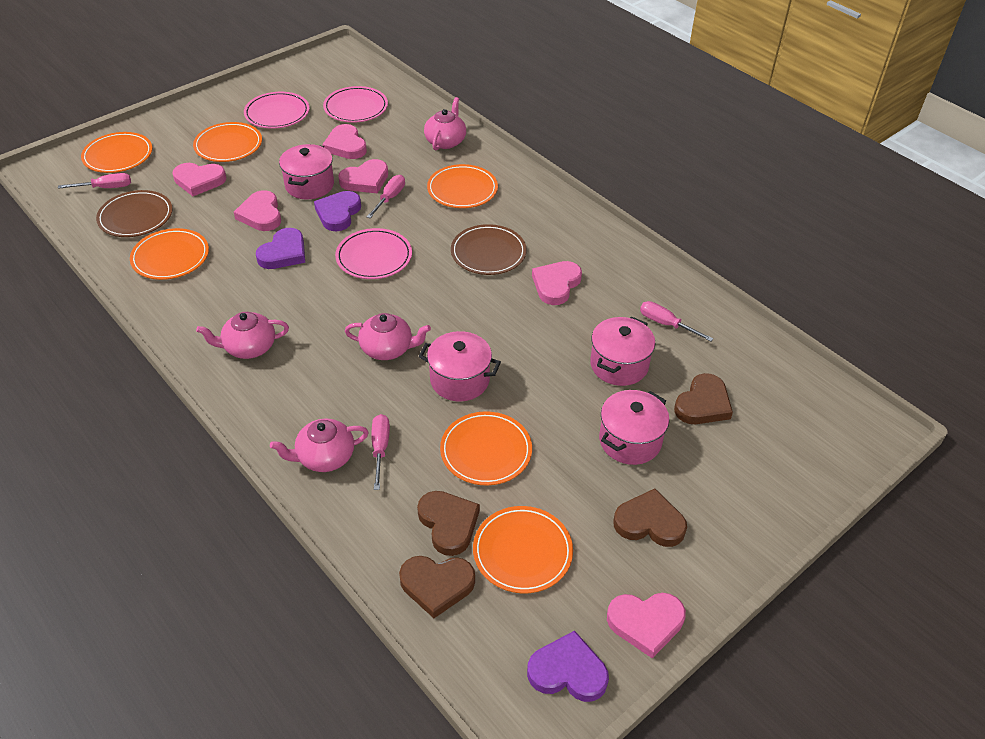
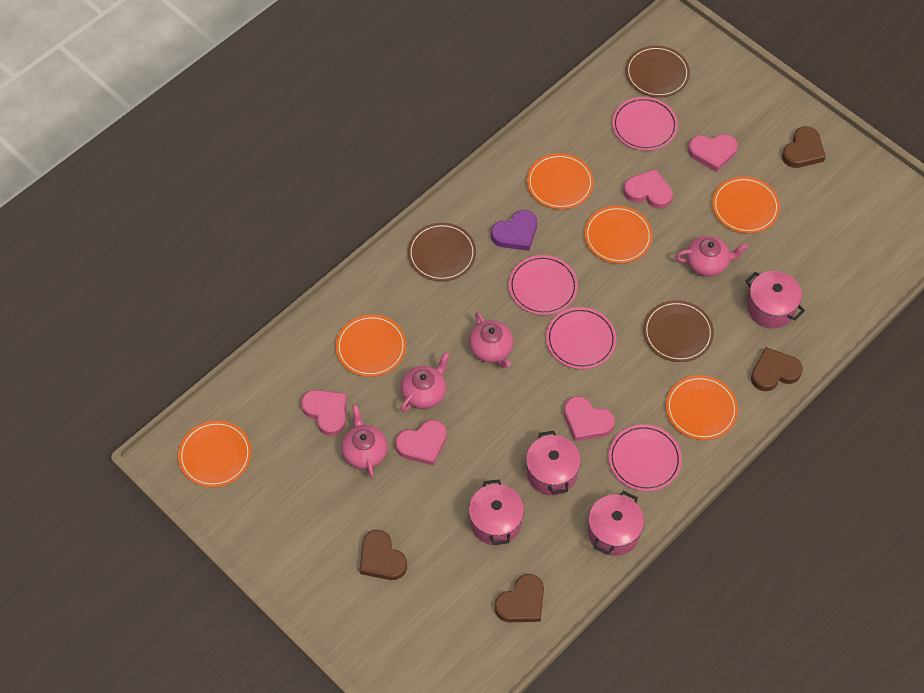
brown plate: 2 -> 3
pink heart: 6 -> 5
pink plate: 3 -> 4
pink screwdriver: 4 -> 0
purple heart: 3 -> 1

